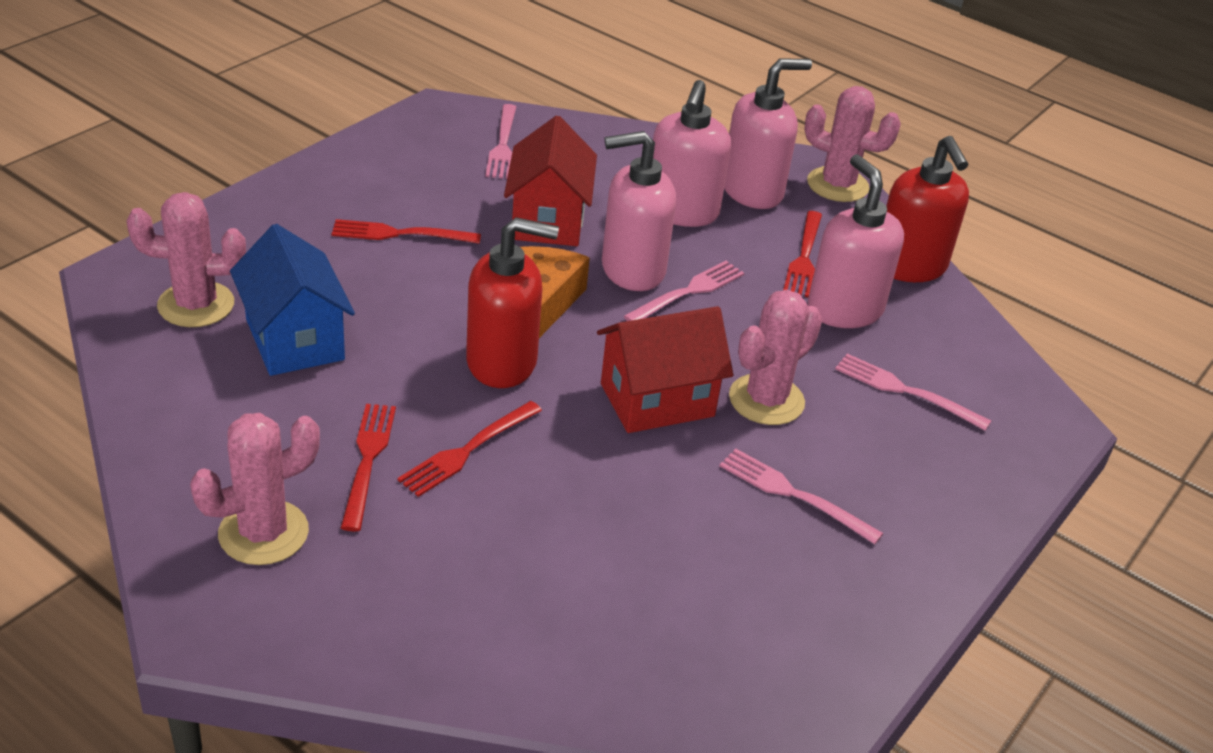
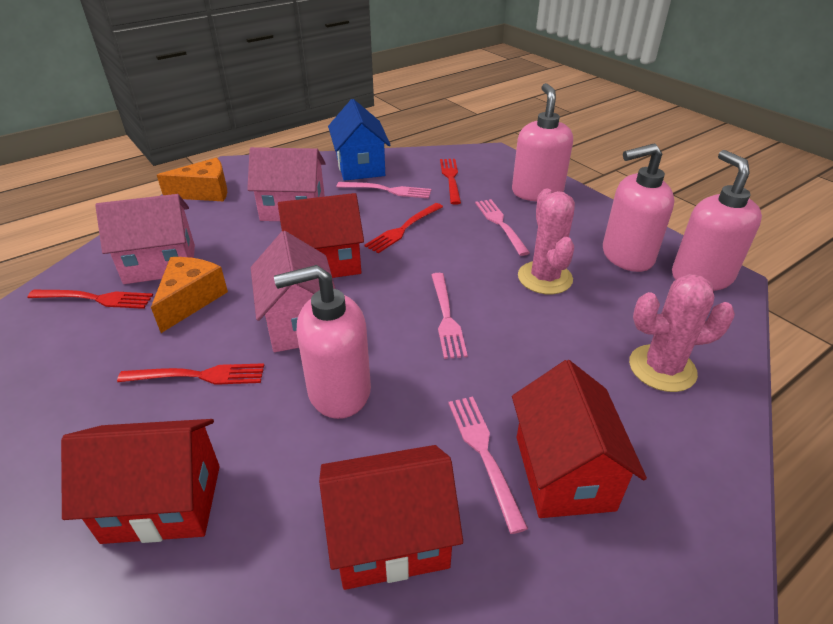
orange cheese: 1 -> 2
pink cactus: 4 -> 2
pink house: 0 -> 3
red house: 2 -> 4
red soap dispenser: 2 -> 0

